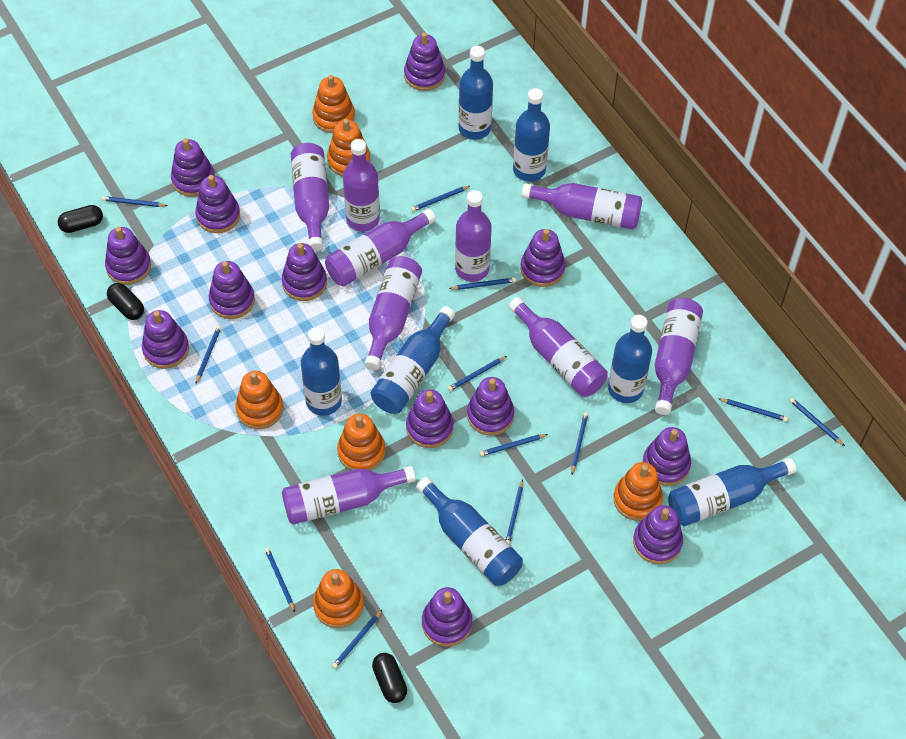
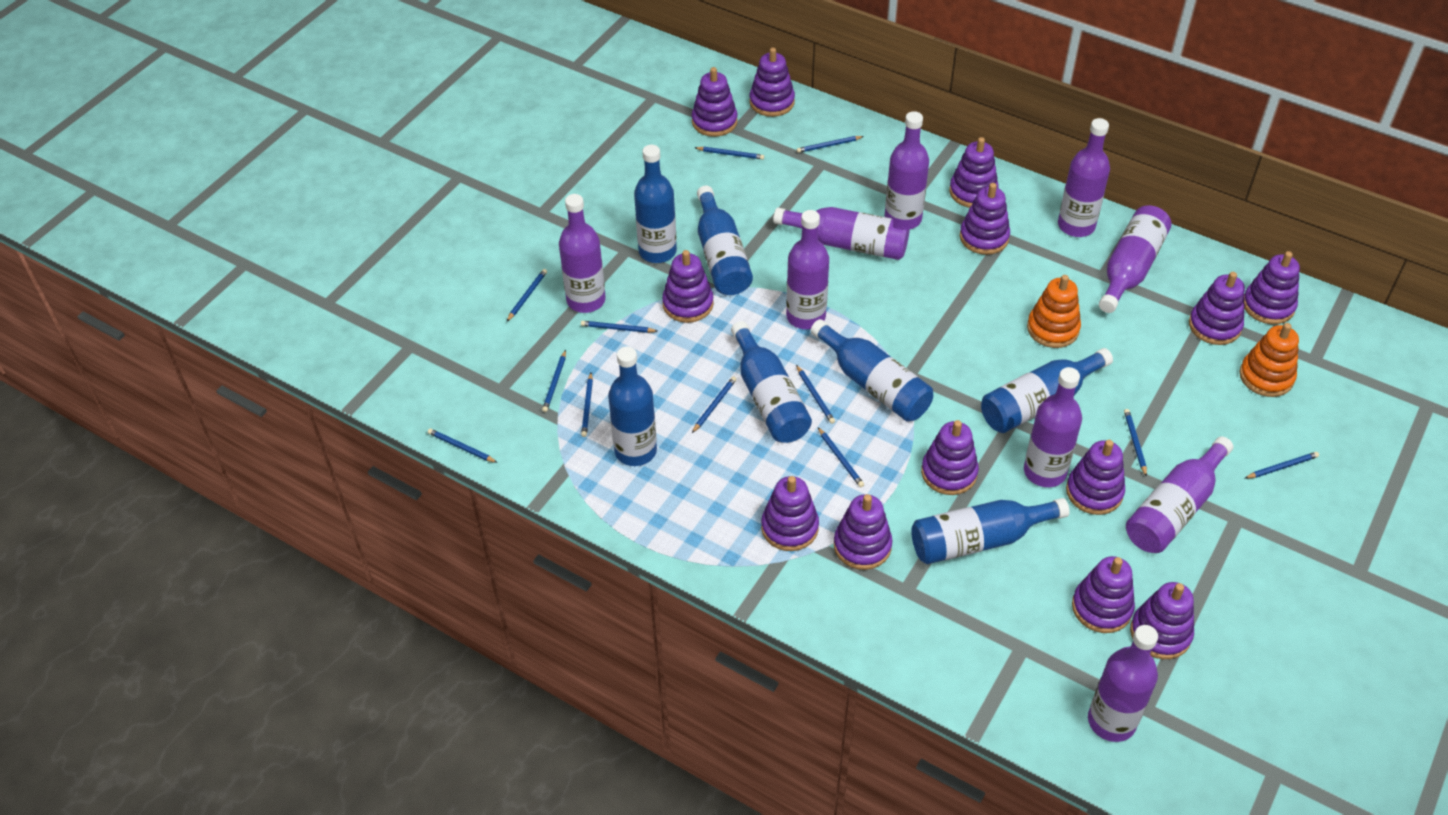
black capsule: 3 -> 0
orange stacking toy: 6 -> 2

